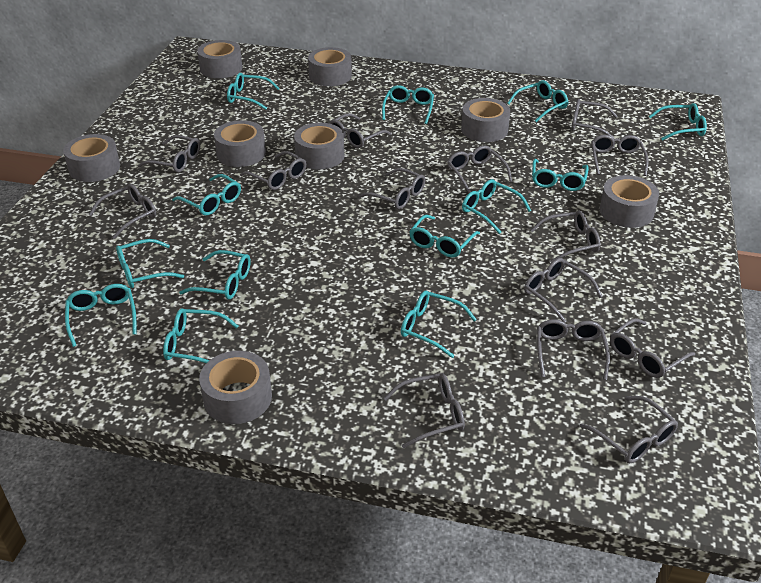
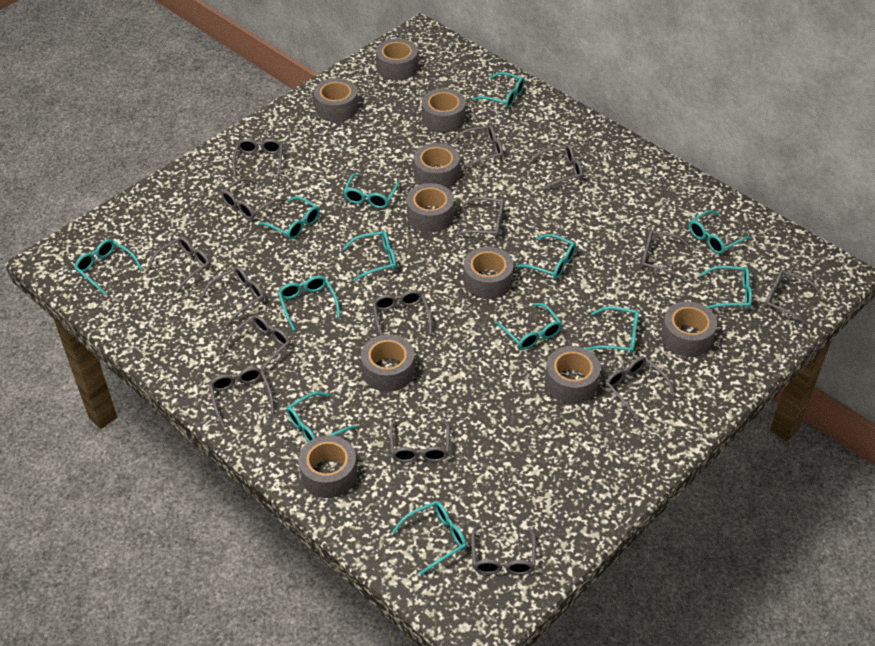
grey glasses: 14 -> 15
grey tape: 8 -> 10

